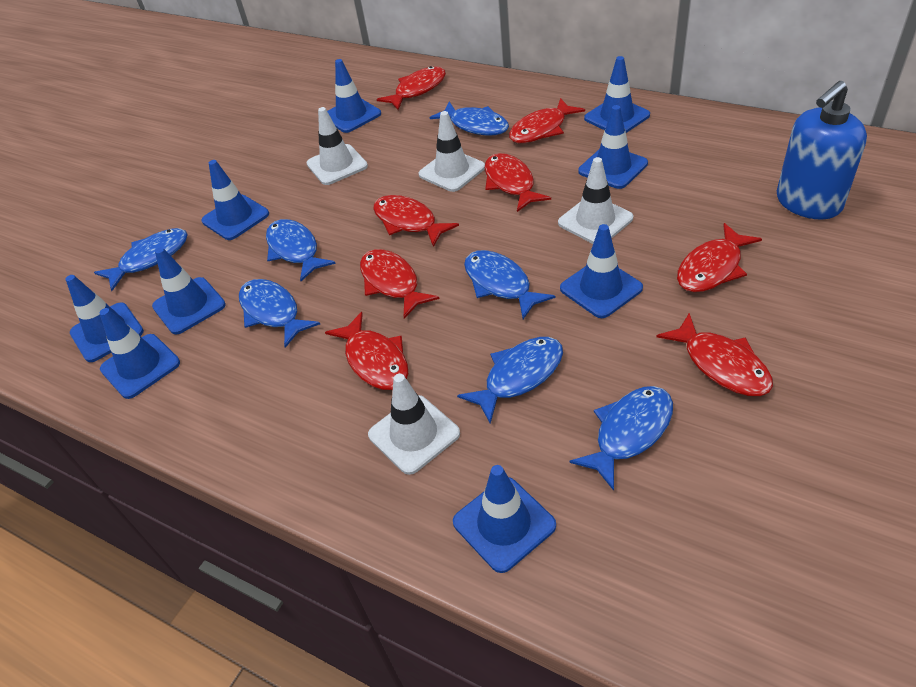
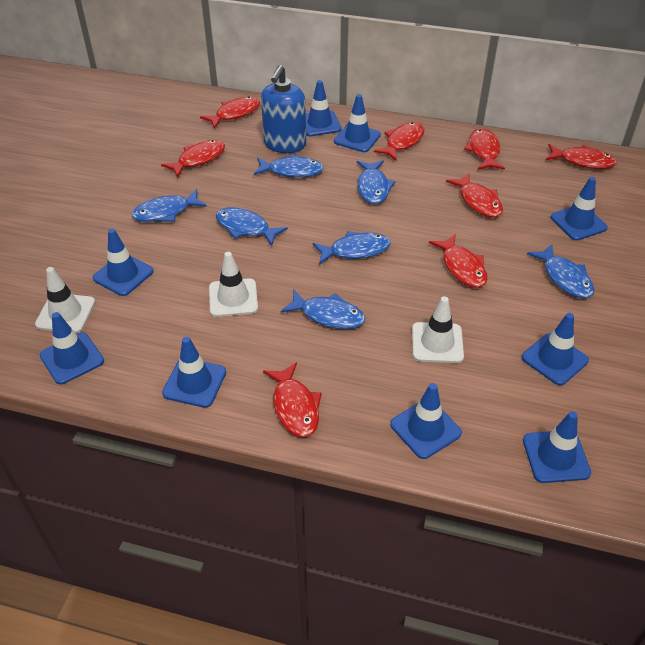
white traffic cone: 4 -> 3

